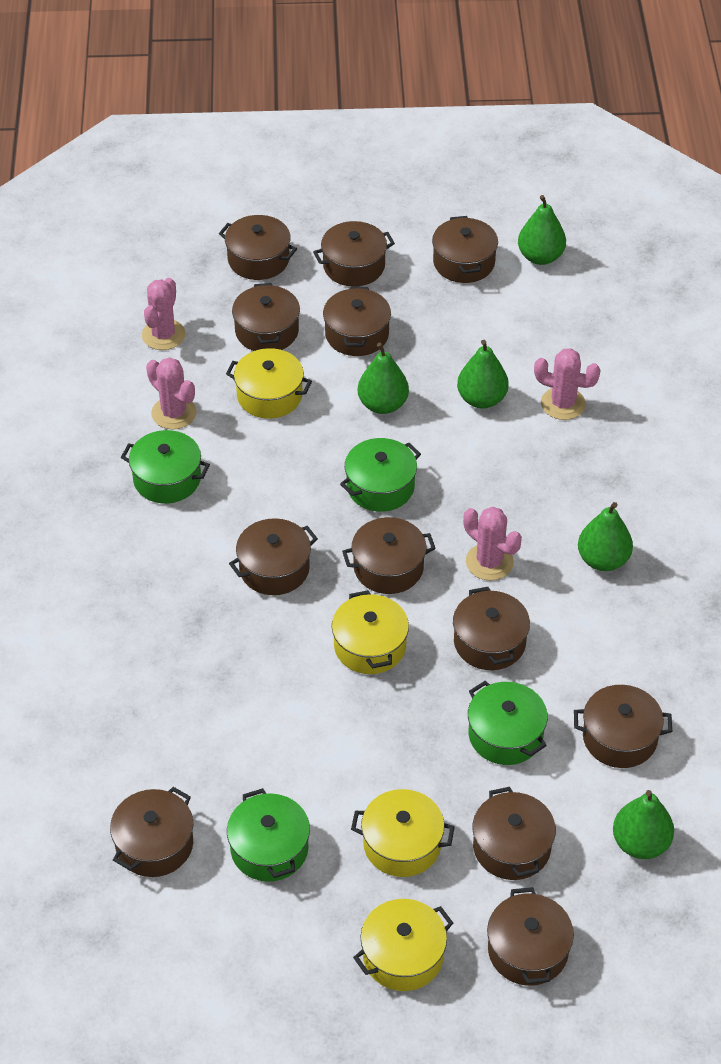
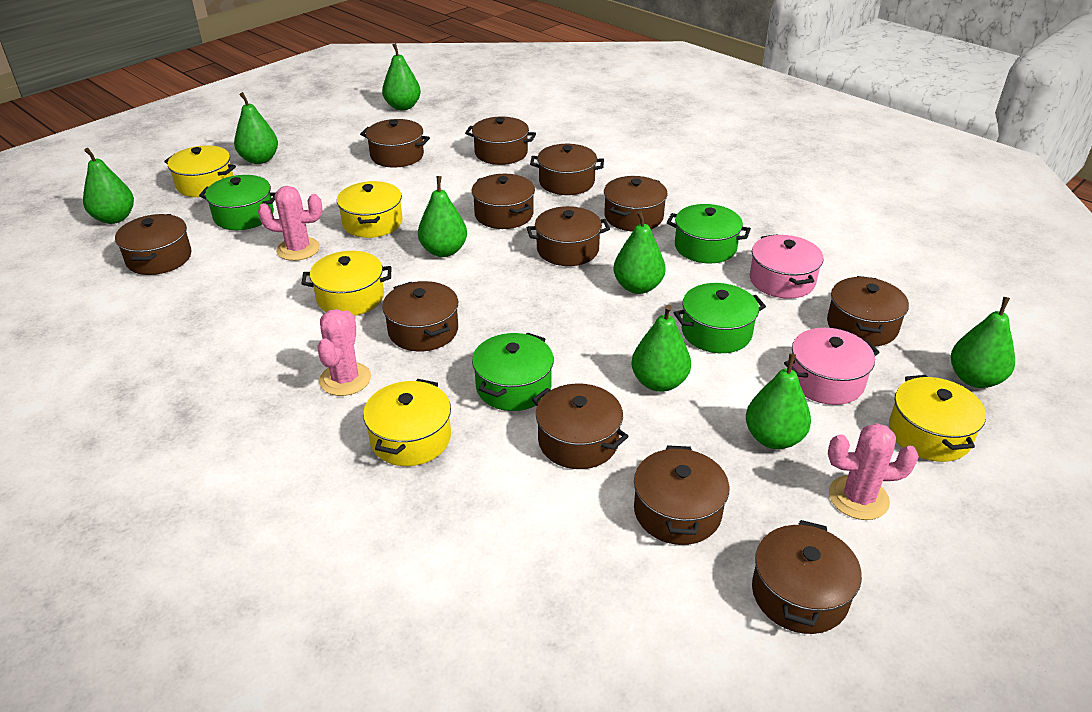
green pear: 5 -> 8
pink cactus: 4 -> 3
pink pot: 0 -> 2
yellow pot: 4 -> 5

